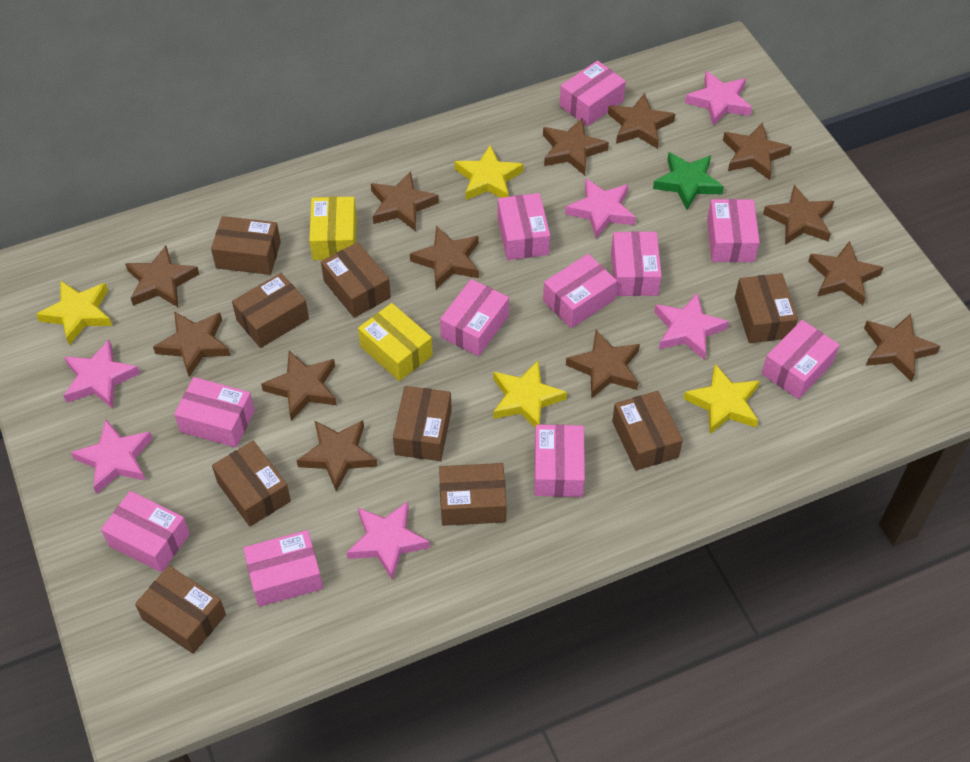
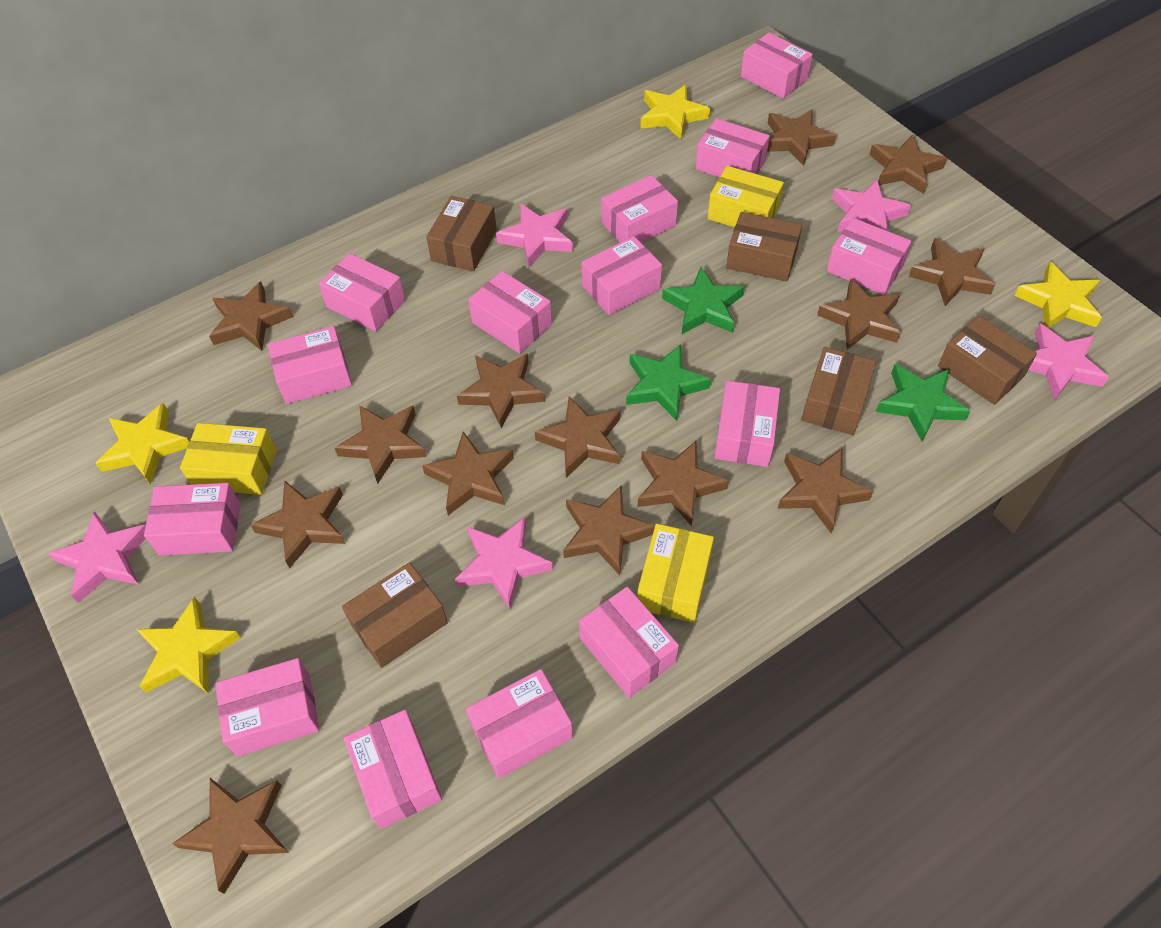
brown box: 9 -> 5
brown star: 13 -> 14
green star: 1 -> 3
pink box: 11 -> 14
pink star: 6 -> 5
yellow box: 2 -> 3

